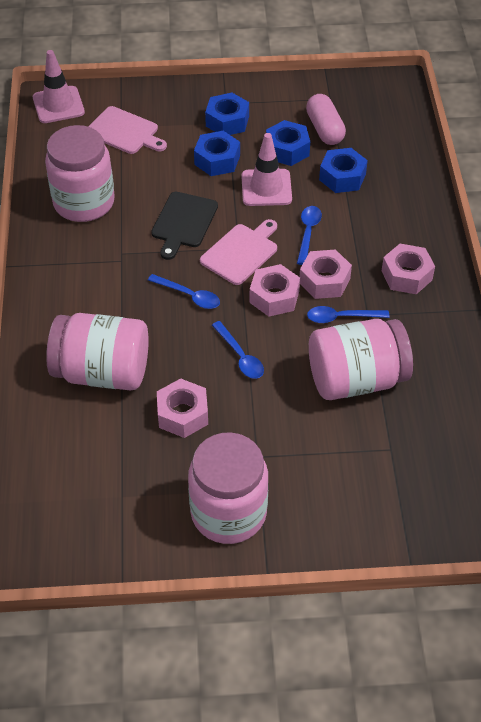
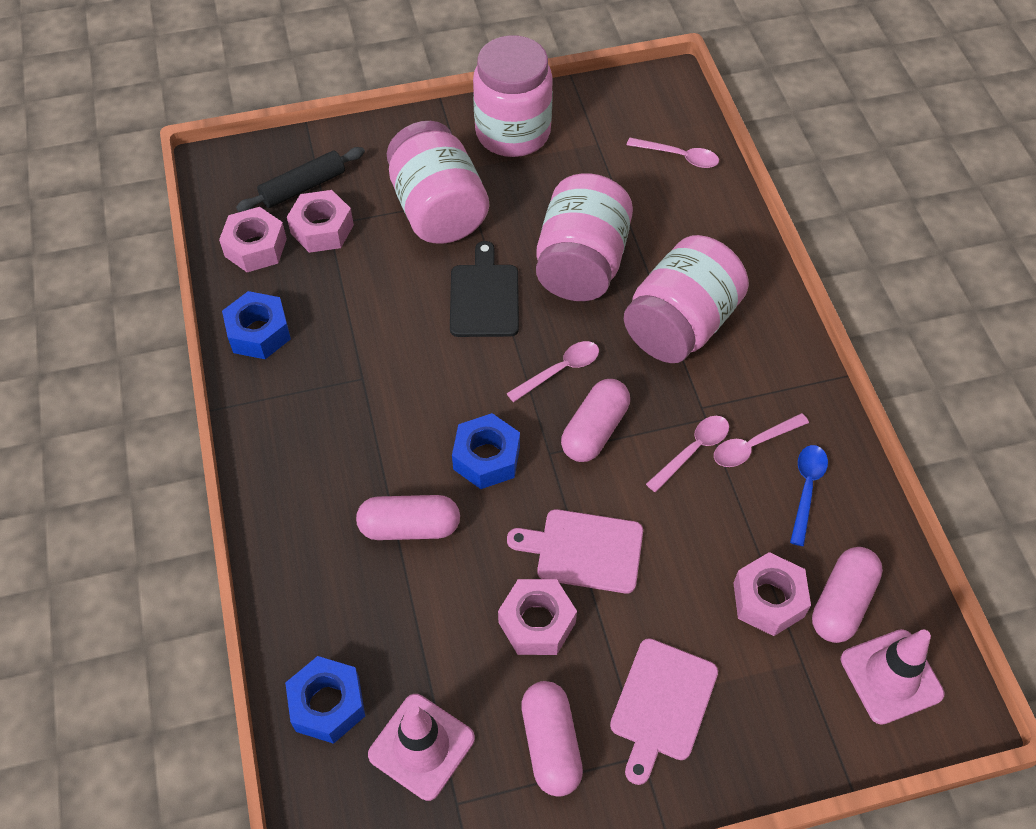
black rolling pin: 0 -> 1
blue nut: 4 -> 3
blue spoon: 4 -> 1
pink capsule: 1 -> 4
pink spoon: 0 -> 4

